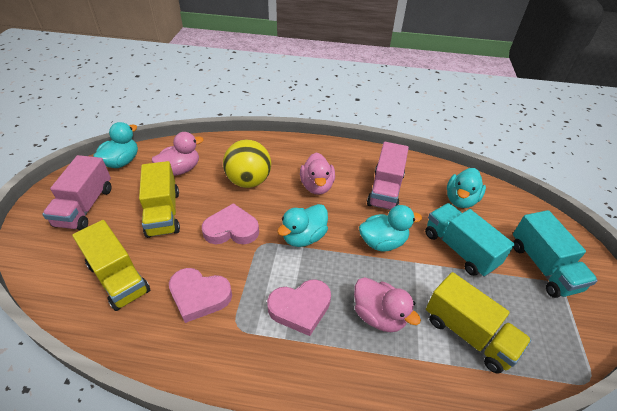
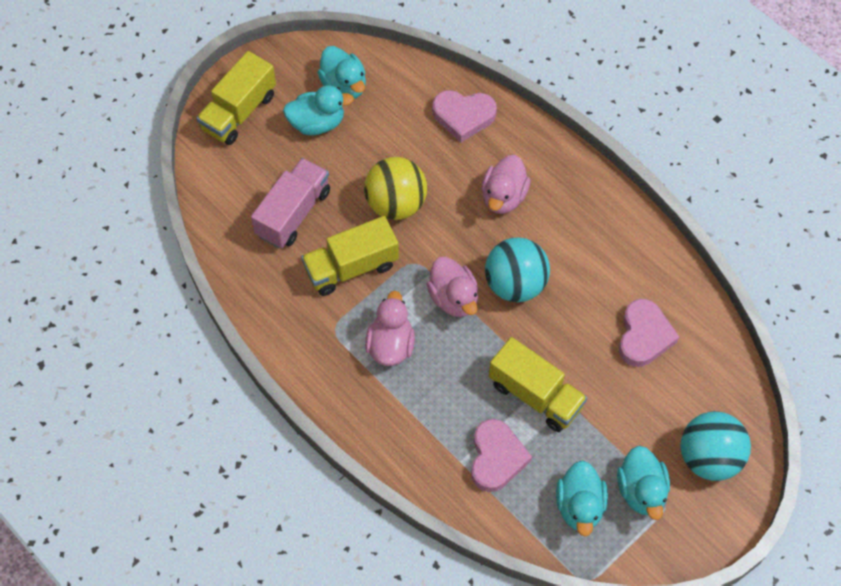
pink truck: 2 -> 1
turquoise ball: 0 -> 2
turquoise truck: 2 -> 0

